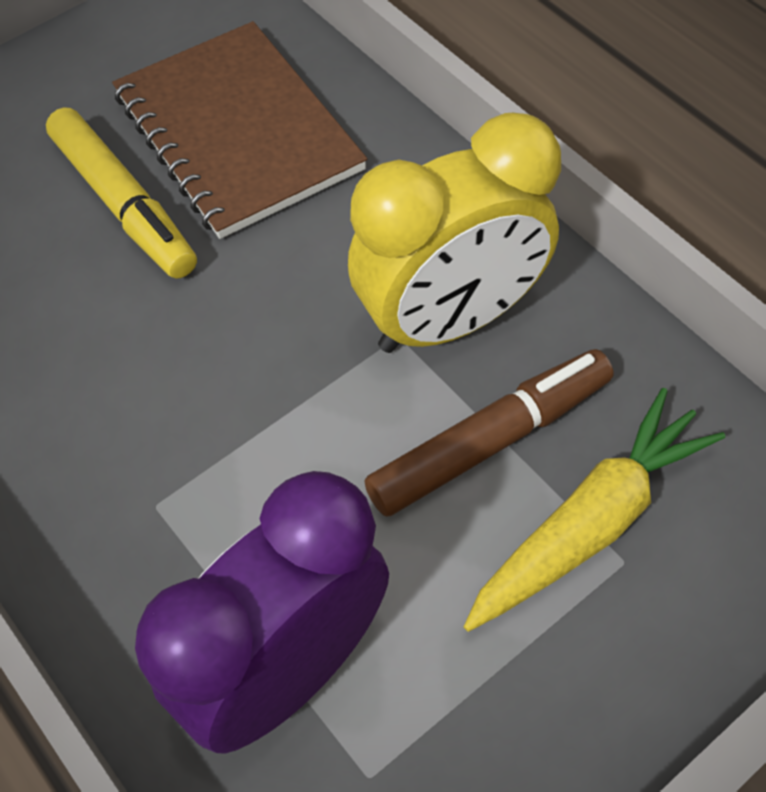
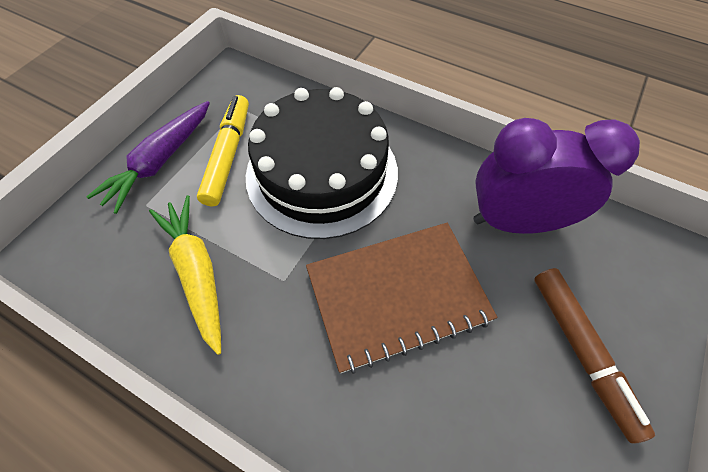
black cake: 0 -> 1
purple carrot: 0 -> 1
yellow clock: 1 -> 0

